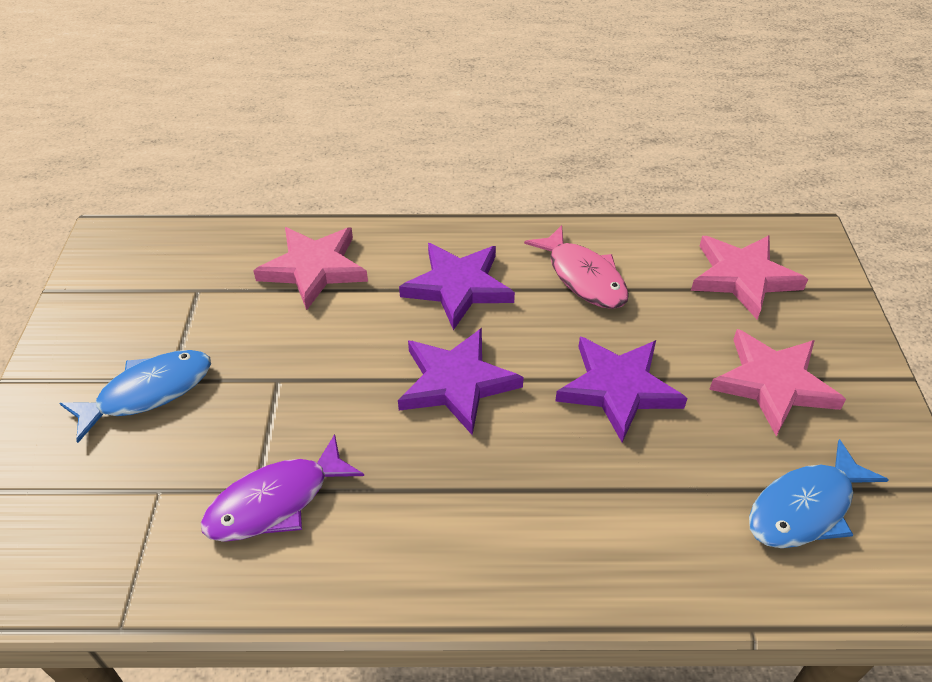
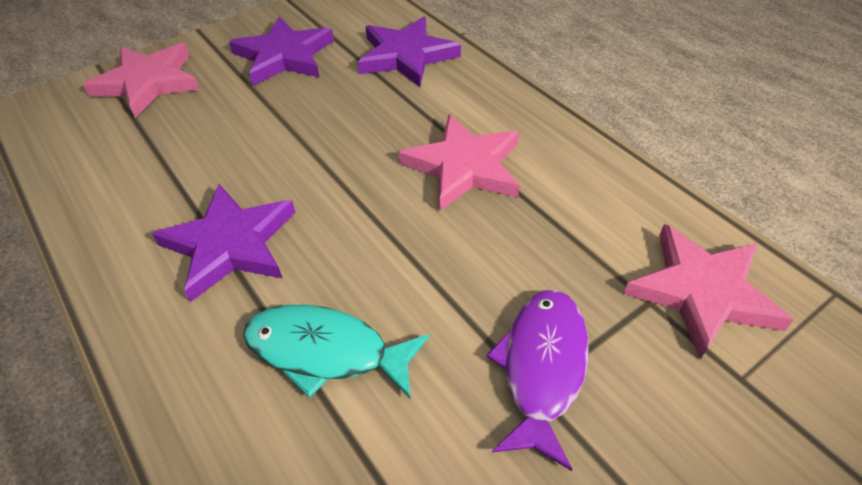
blue fish: 2 -> 0
pink fish: 1 -> 0
turquoise fish: 0 -> 1

